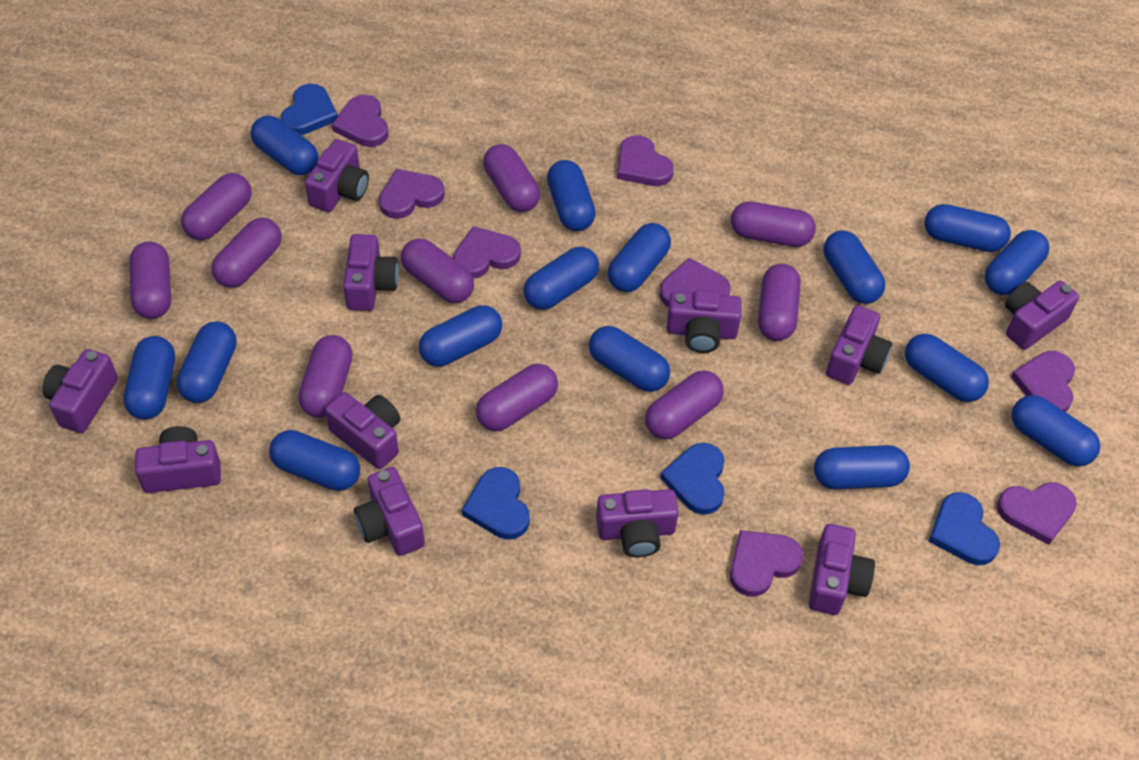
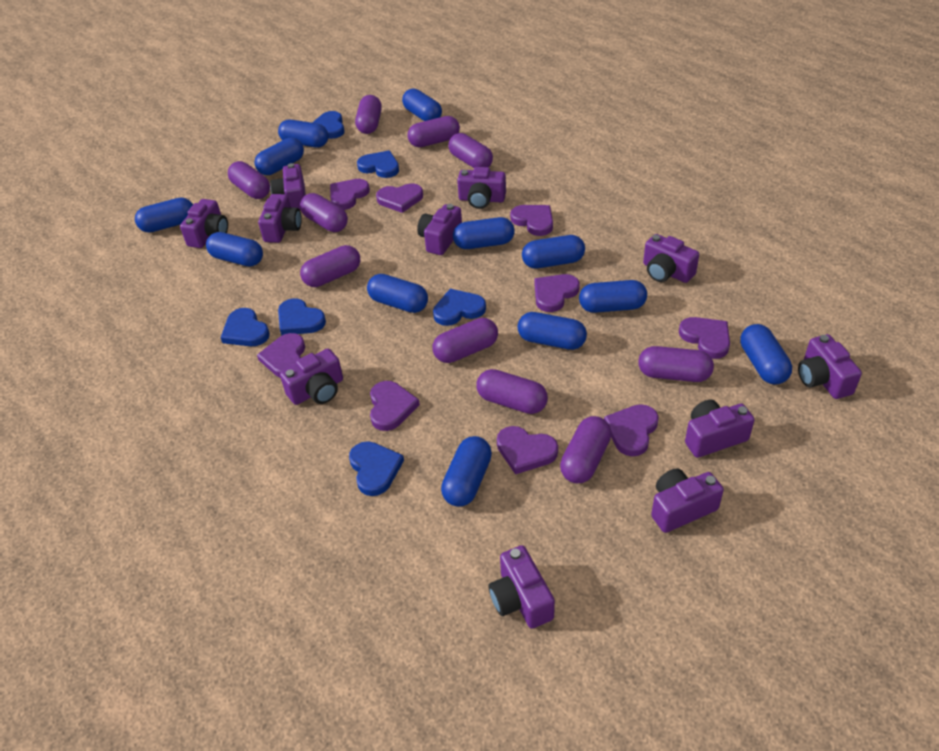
blue capsule: 15 -> 12
blue heart: 4 -> 6
purple heart: 8 -> 9

